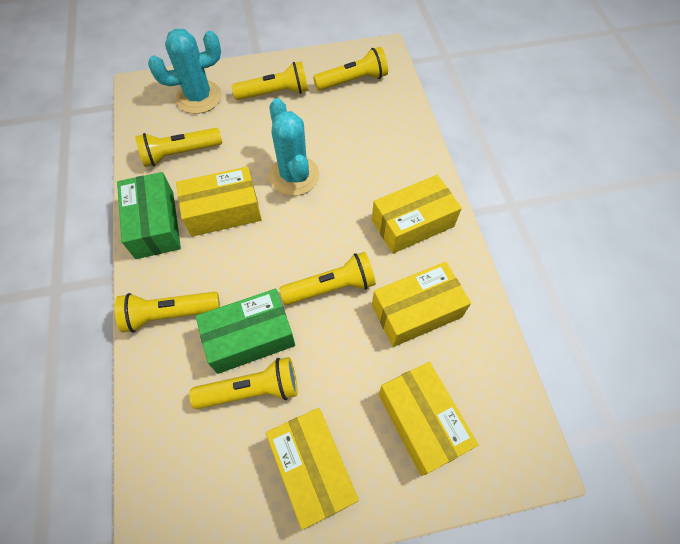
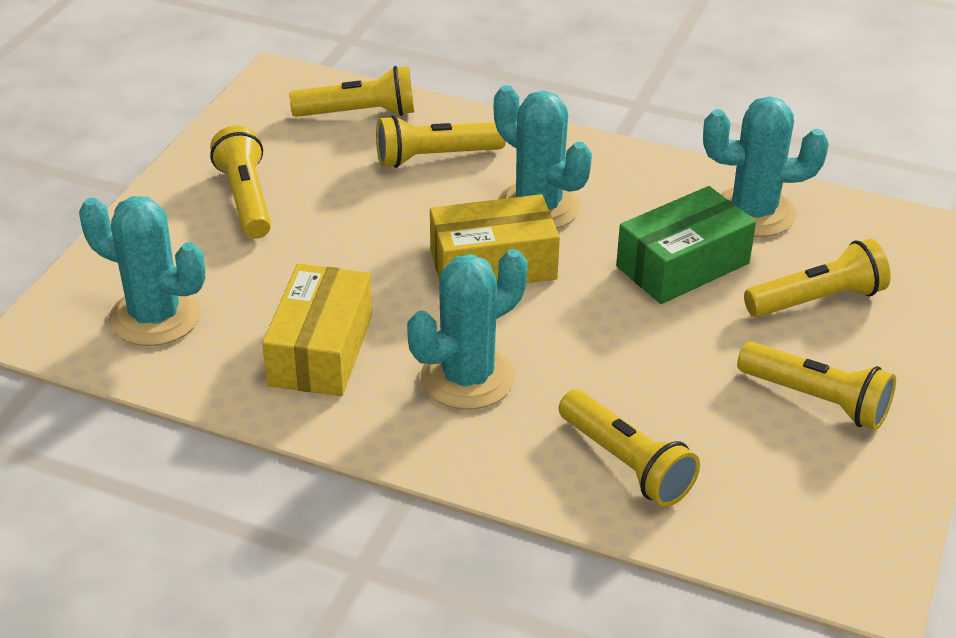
green box: 2 -> 1
turquoise cactus: 2 -> 4
yellow box: 5 -> 2

